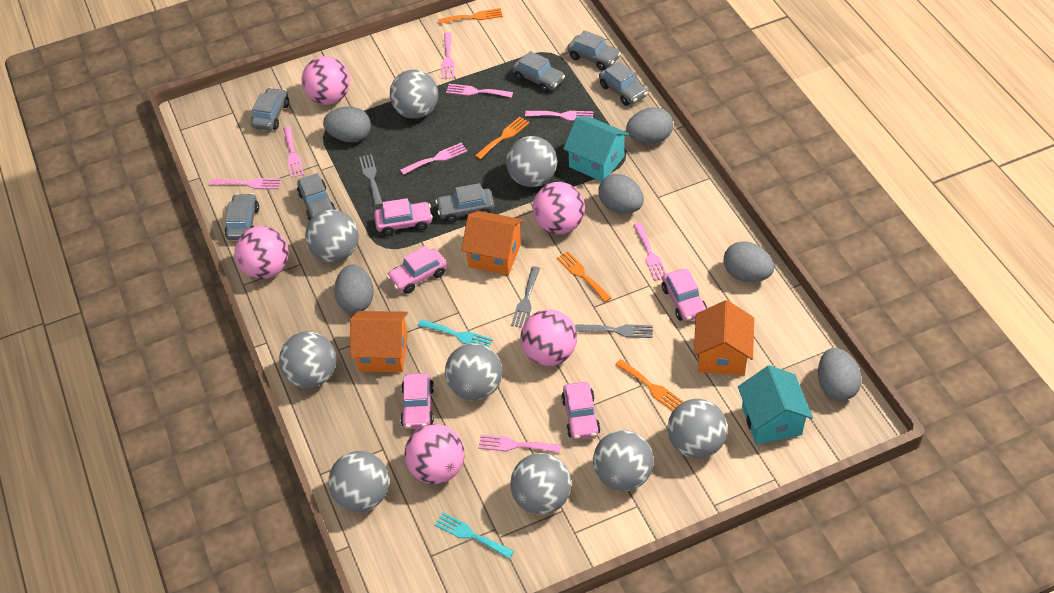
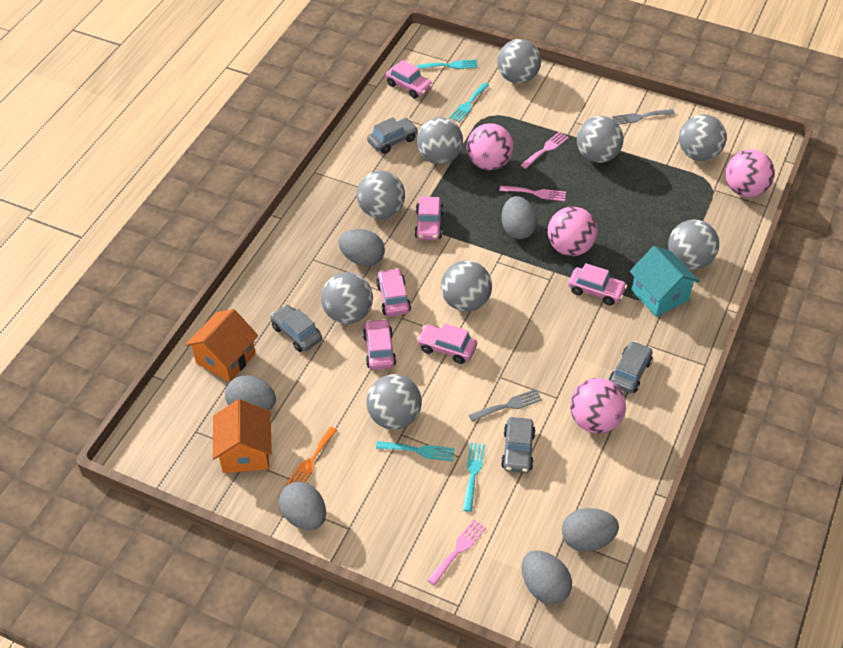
grey car: 7 -> 4
grey fork: 3 -> 2
orange fork: 4 -> 1
orange house: 3 -> 2
pink ball: 5 -> 4
pink car: 5 -> 6
pink fork: 8 -> 3
turquoise fork: 2 -> 4
turquoise house: 2 -> 1

